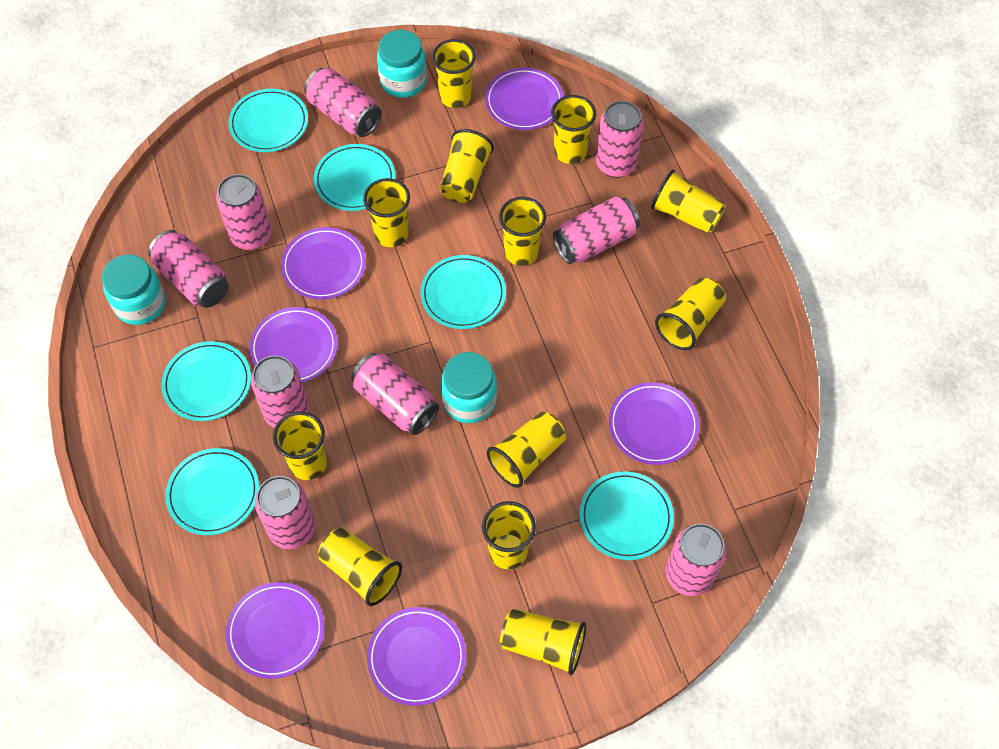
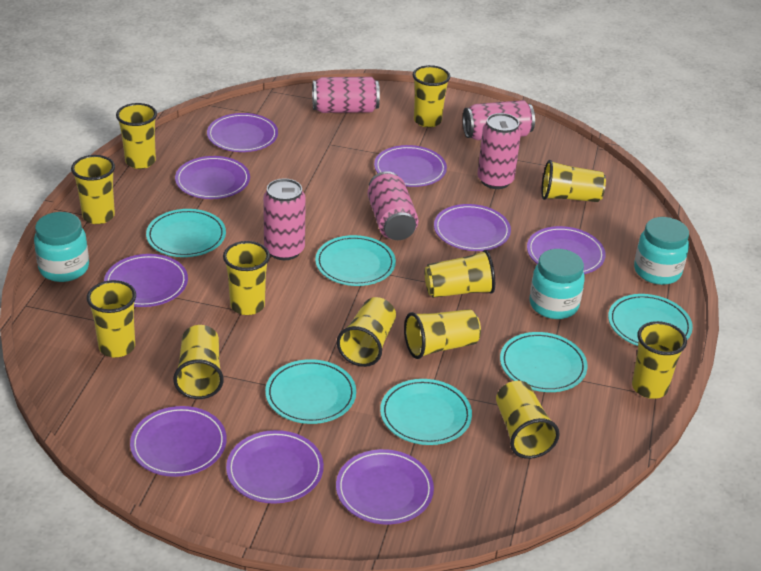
pink can: 9 -> 5
purple plate: 6 -> 9

